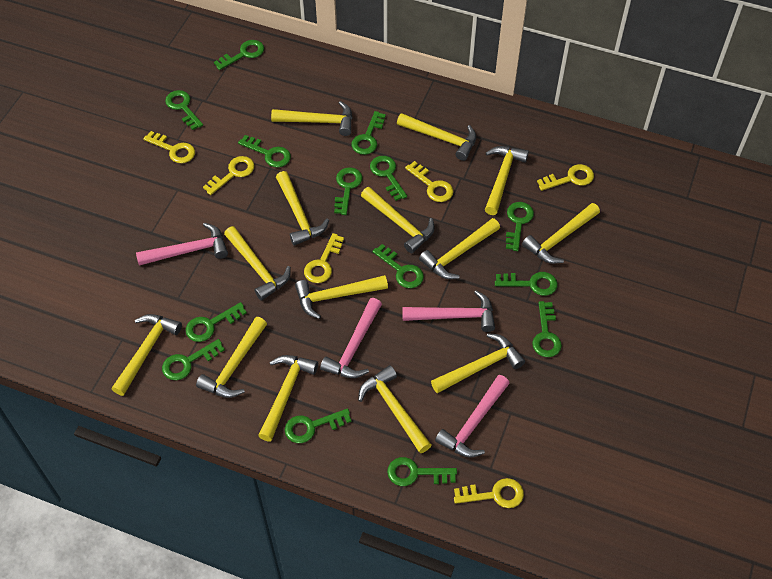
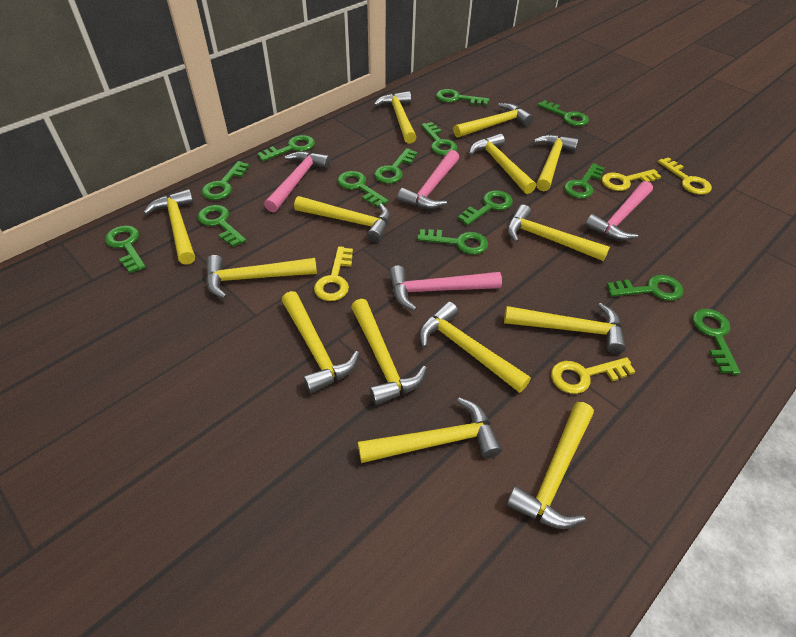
yellow key: 6 -> 4

